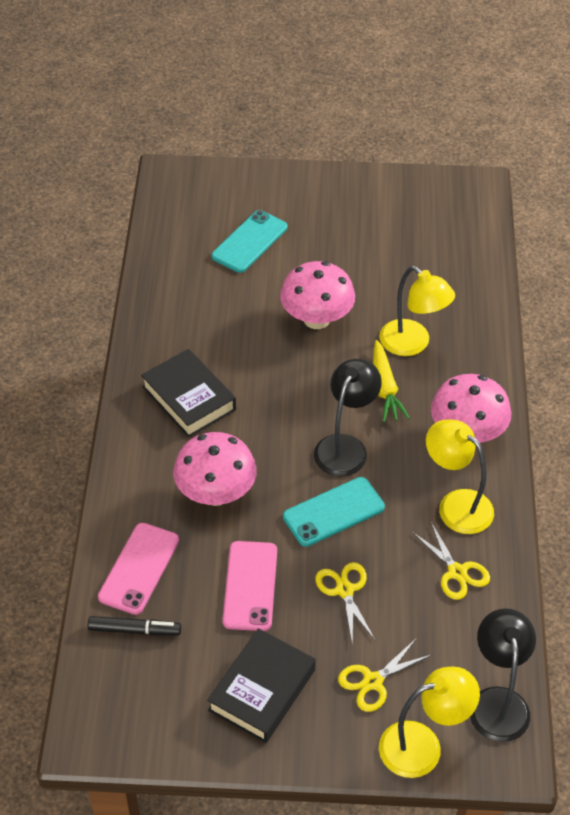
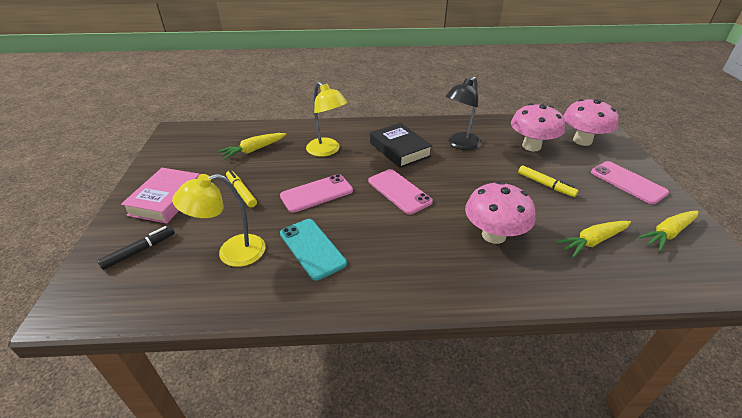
black book: 2 -> 1
black lamp: 2 -> 1
pink book: 0 -> 1
pink phone: 2 -> 3
turquoise phone: 2 -> 1
yellow carrot: 1 -> 3
yellow lamp: 3 -> 2
yellow marker: 0 -> 2
yellow scissors: 3 -> 0

